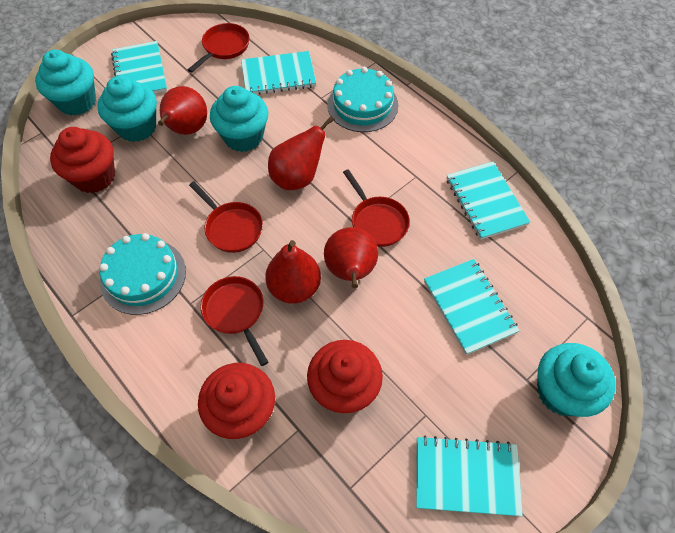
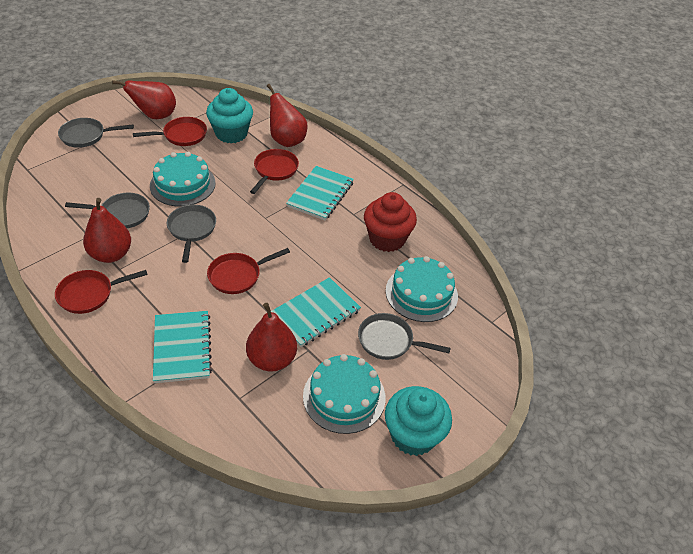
grey pan: 0 -> 4
red cupcake: 3 -> 1
turquoise cake: 2 -> 3
turquoise cupcake: 4 -> 2
turquoise notebook: 5 -> 3

